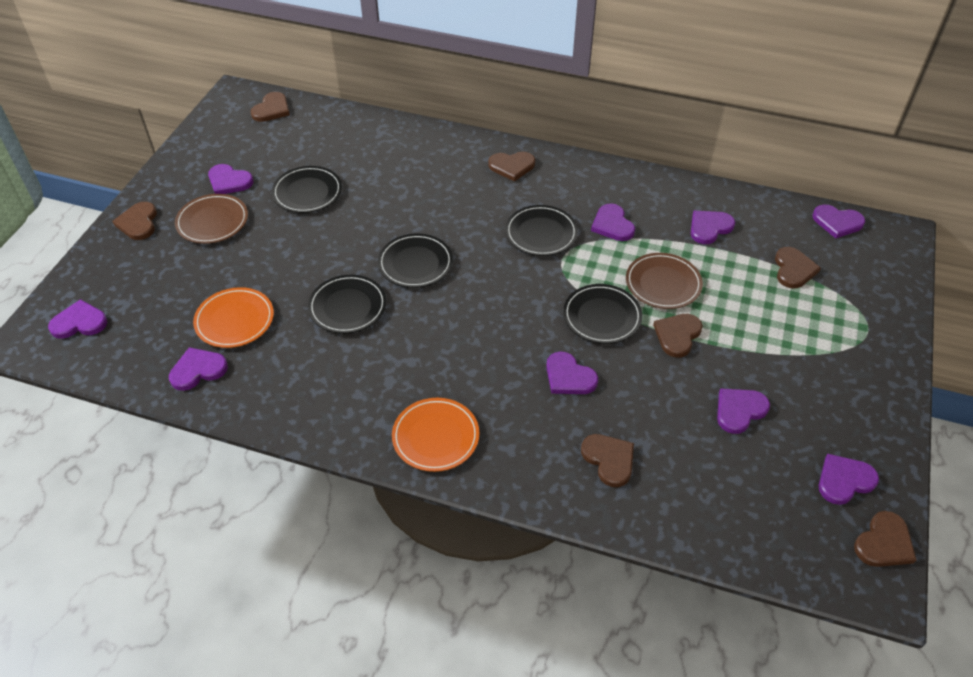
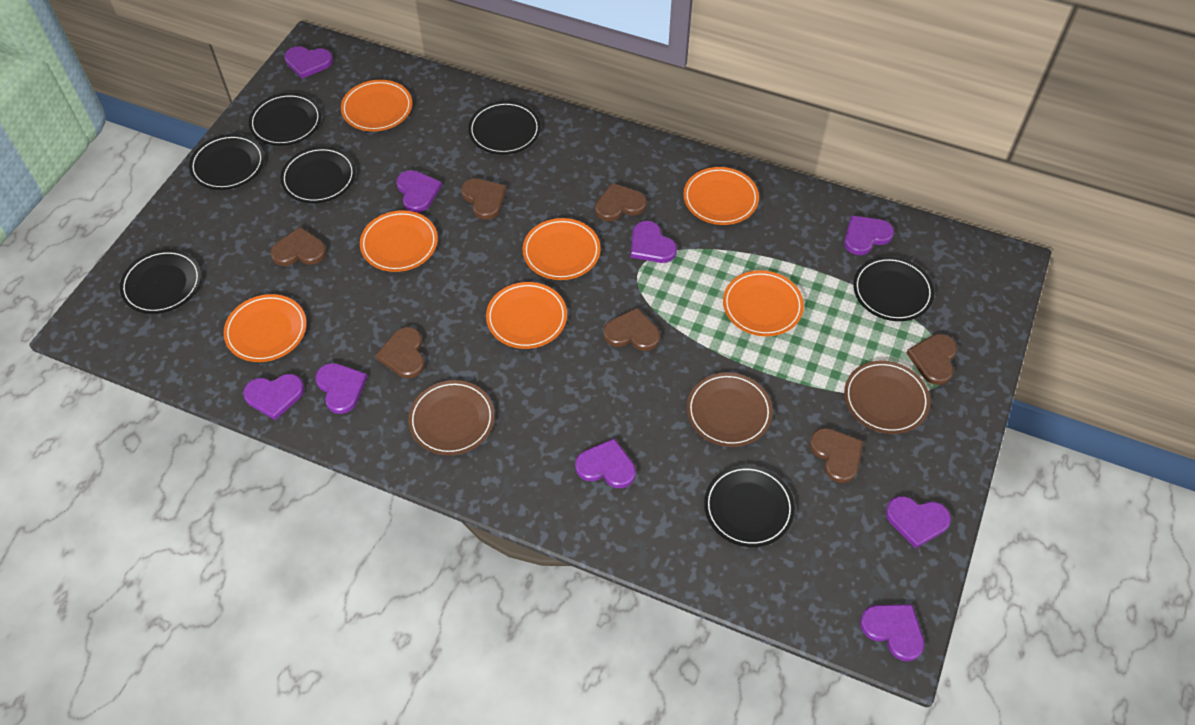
black plate: 5 -> 7
brown plate: 2 -> 3
orange plate: 2 -> 7

